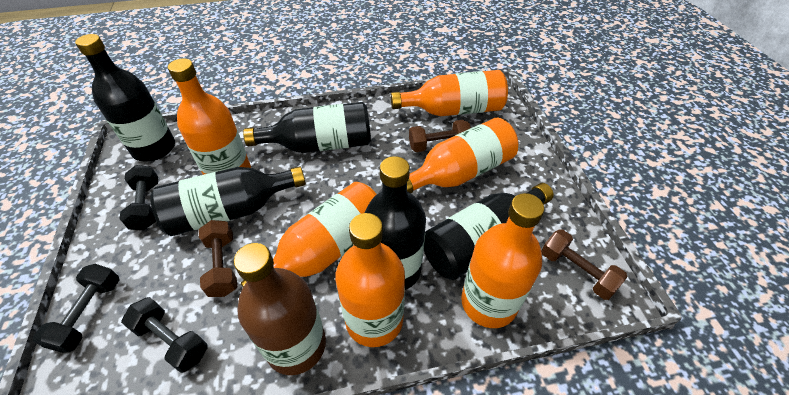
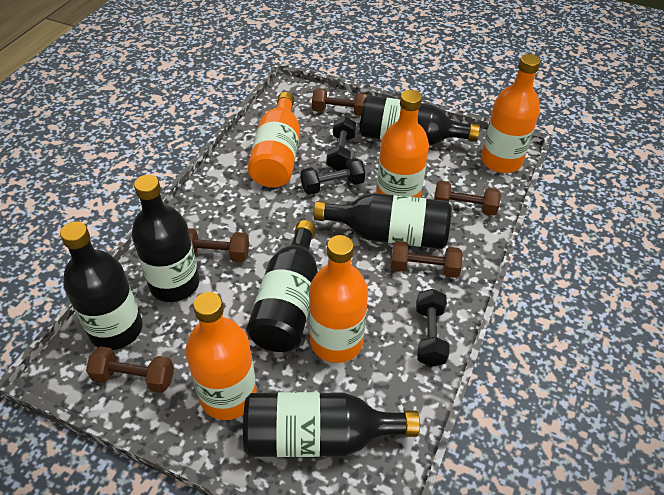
black bottle: 5 -> 6
brown bottle: 1 -> 0
brown dumbbell: 3 -> 5
orange bottle: 6 -> 5

